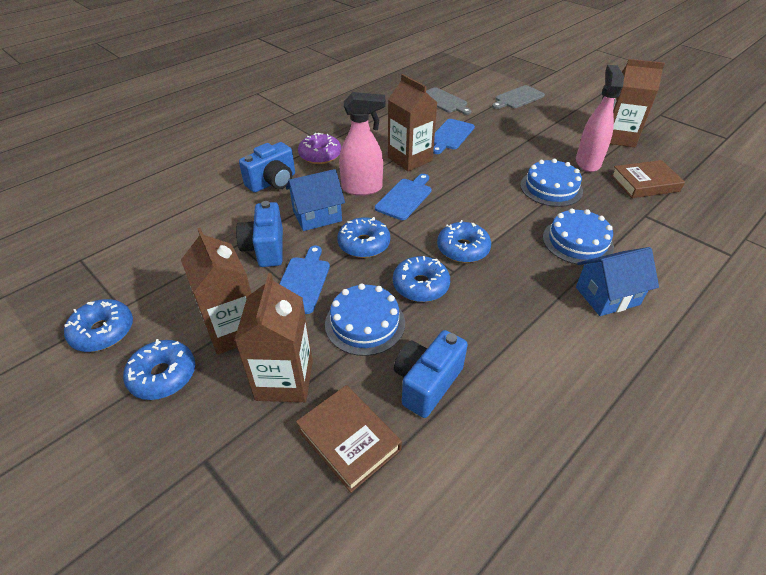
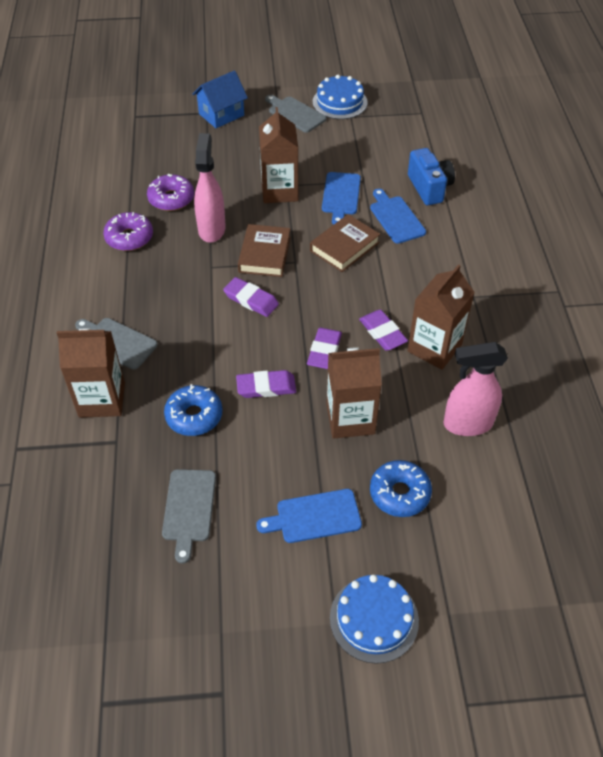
blue cake: 3 -> 2
blue camera: 3 -> 1
blue donut: 5 -> 2
blue house: 2 -> 1
grey cutting board: 2 -> 3
purple donut: 1 -> 2
purple eraser: 0 -> 4

